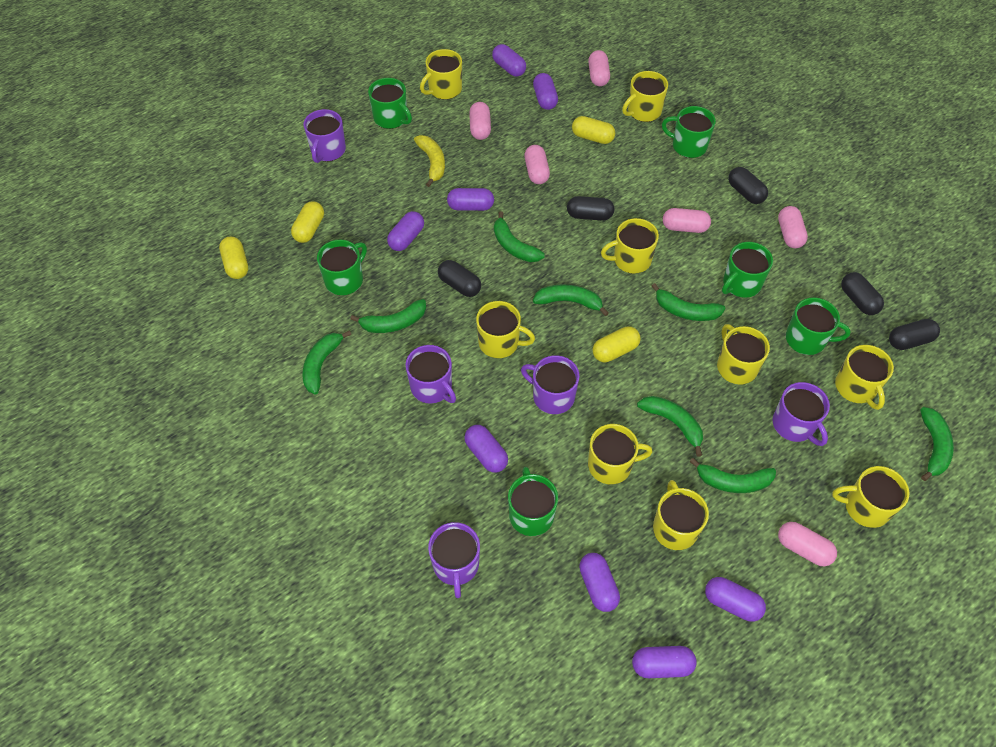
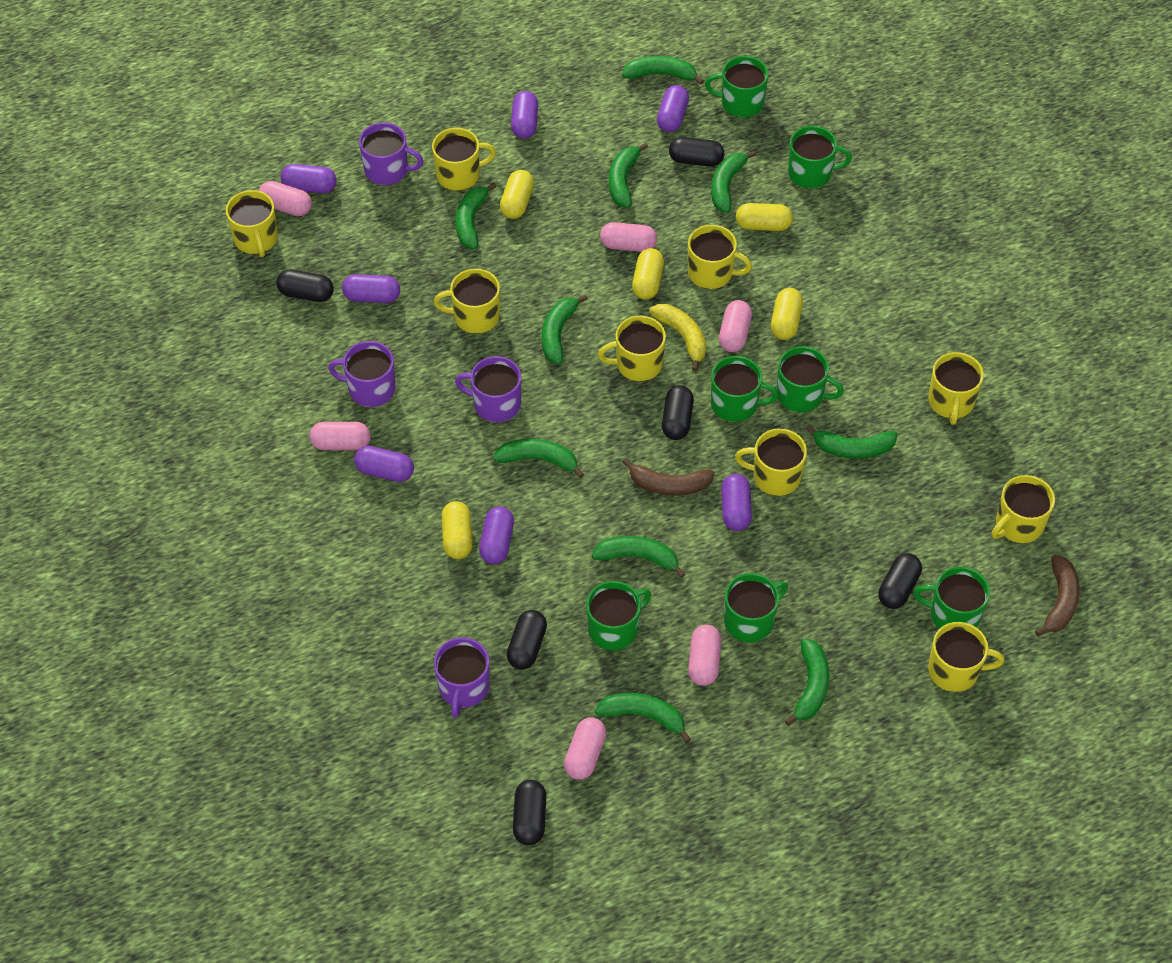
black capsule: 5 -> 6
brown banana: 0 -> 2
green banana: 8 -> 10
green mug: 6 -> 7
purple capsule: 8 -> 7
purple mug: 5 -> 4
yellow capsule: 4 -> 5

